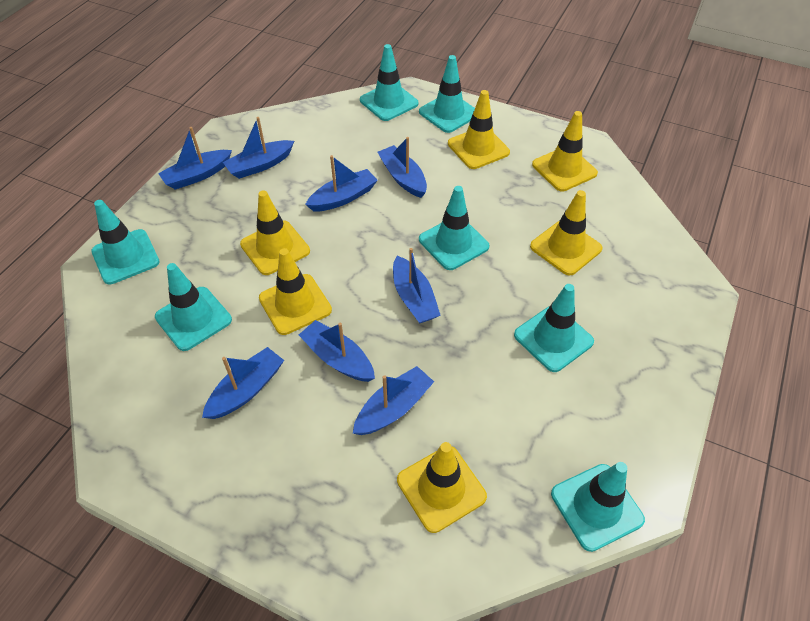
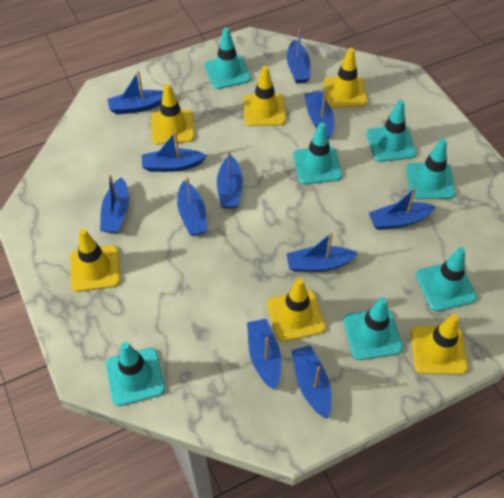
blue boat: 8 -> 11

